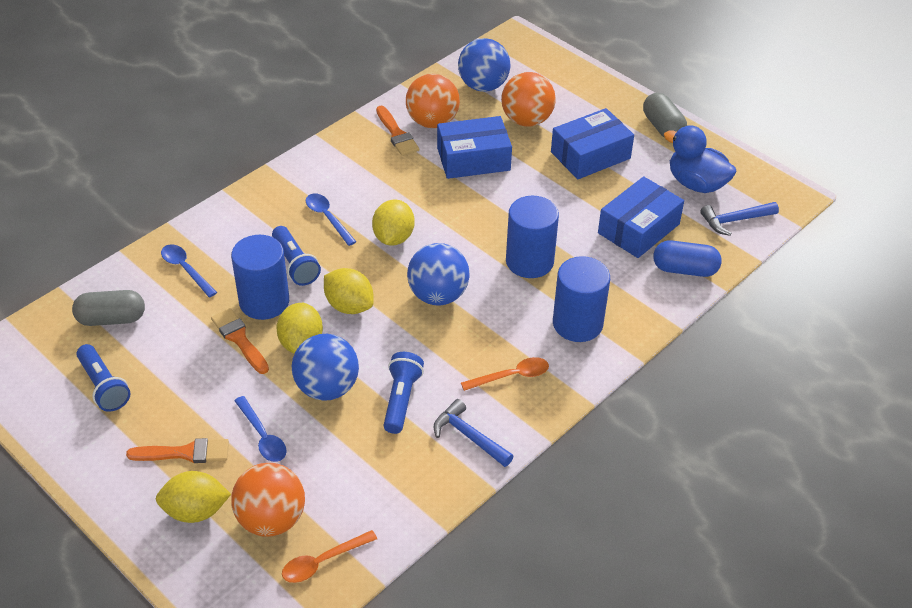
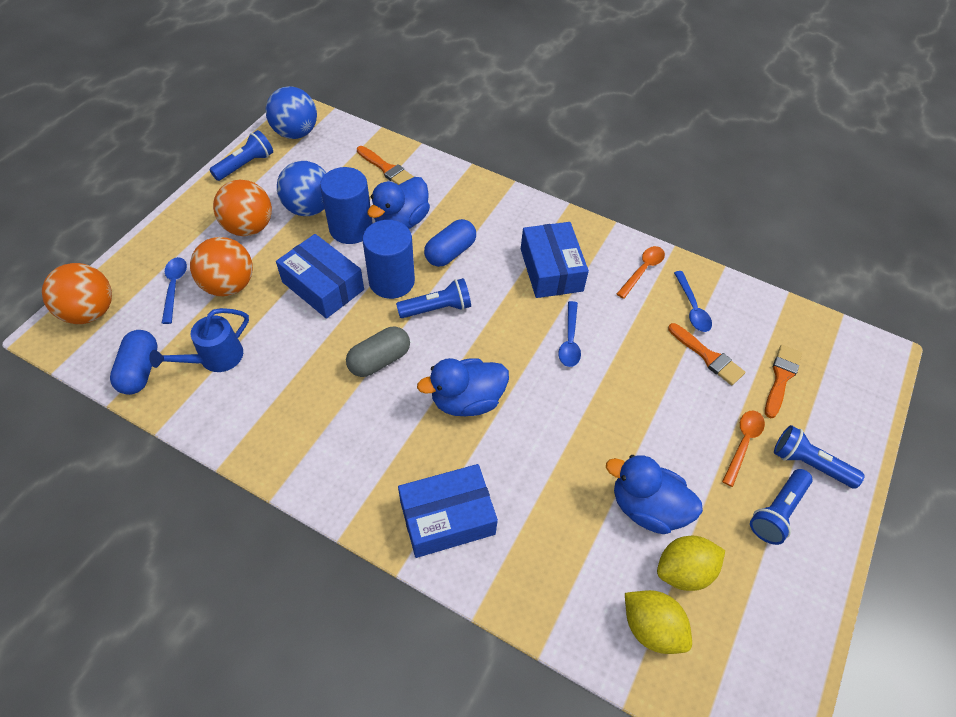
blue ball: 3 -> 2
blue capsule: 1 -> 2
blue cylinder: 3 -> 2
blue duck: 1 -> 3
blue flashlight: 3 -> 4
blue hammer: 2 -> 0
blue watering can: 0 -> 1
grey capsule: 2 -> 1
yellow lemon: 4 -> 2

